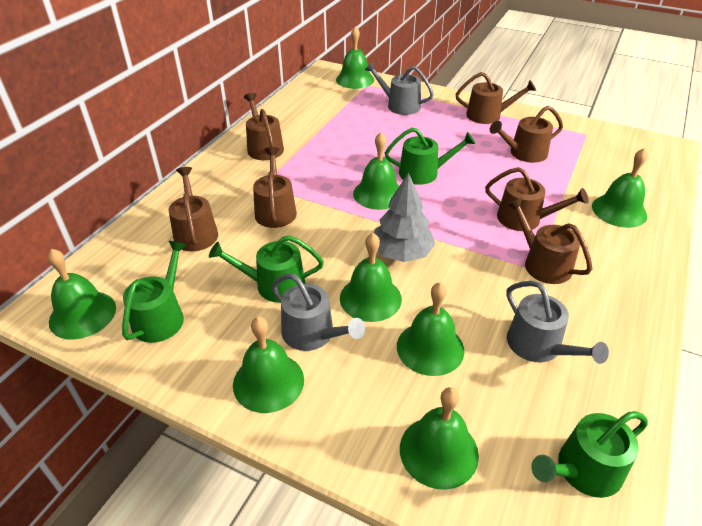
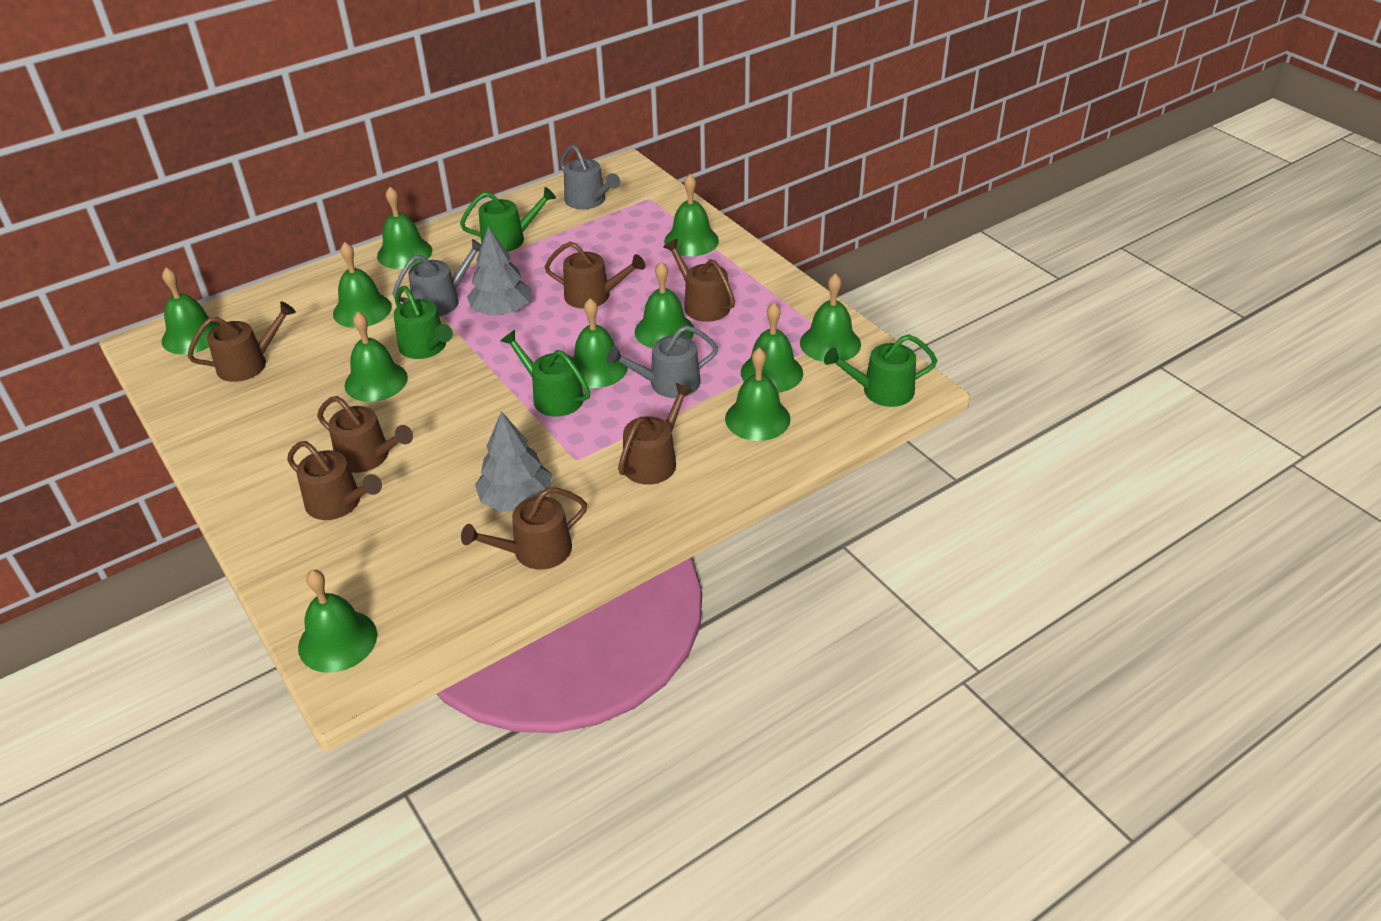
green bell: 8 -> 11
grey tree: 1 -> 2

